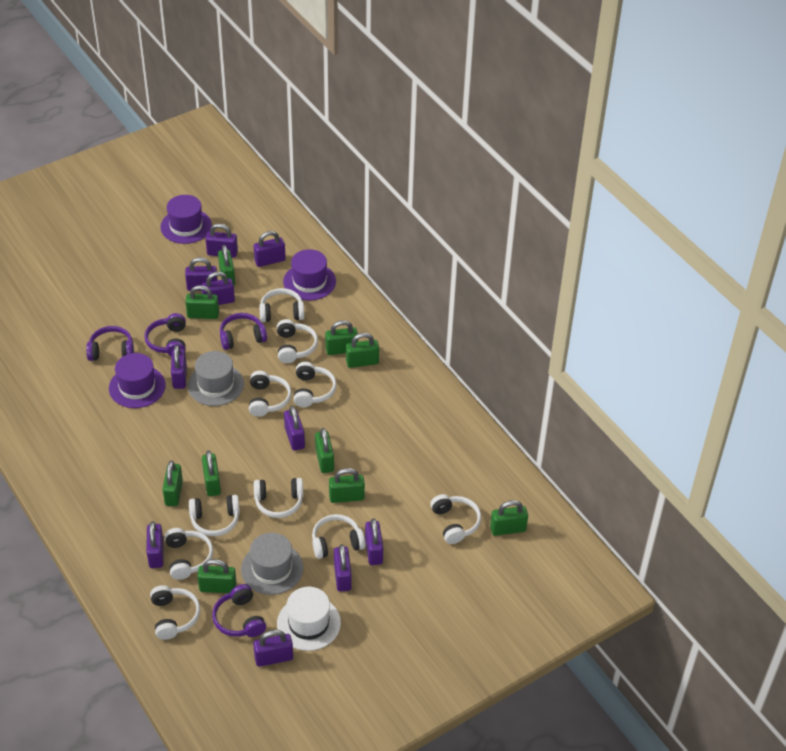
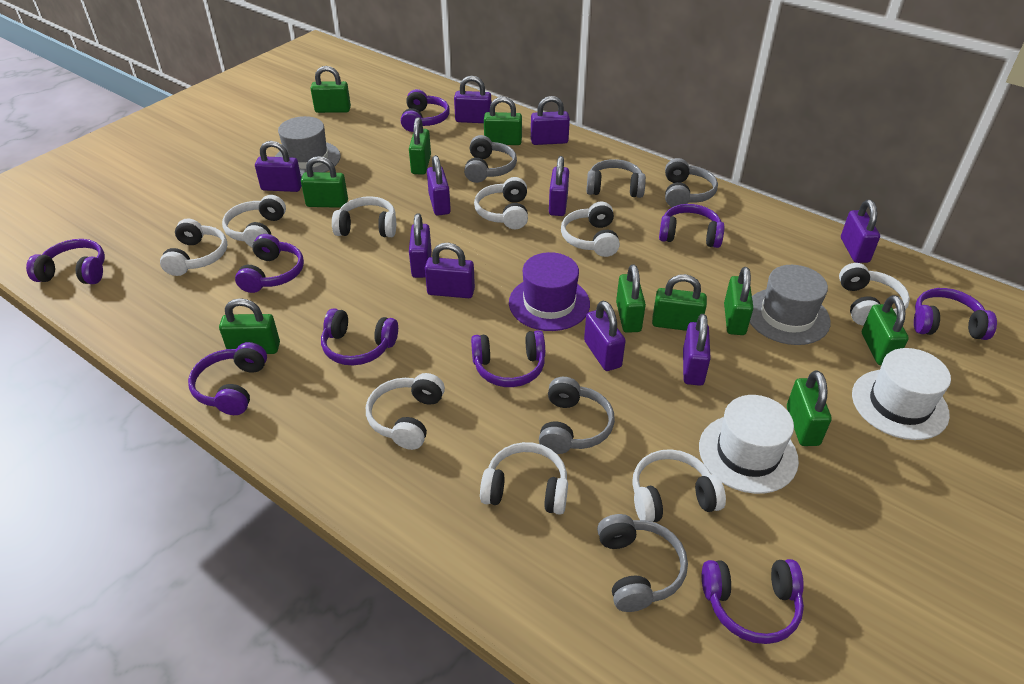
grey headphones: 0 -> 5
purple hat: 3 -> 1
purple headphones: 4 -> 9
white hat: 1 -> 2
white headphones: 10 -> 9

